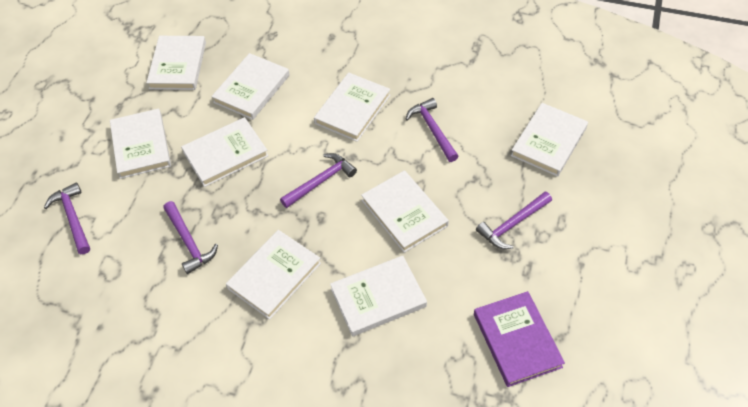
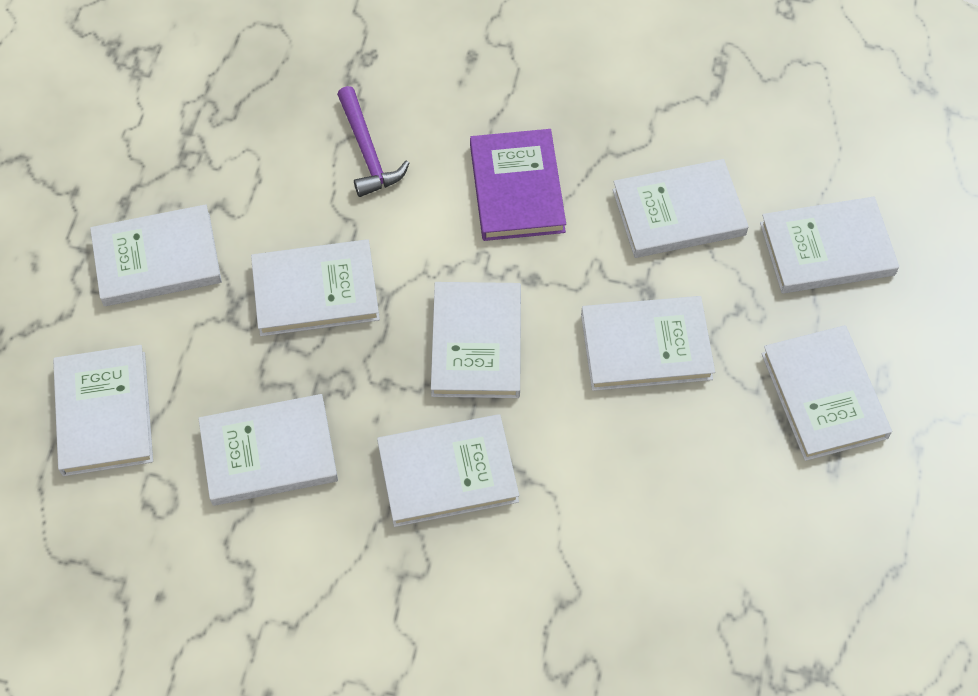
purple hammer: 5 -> 1
white book: 9 -> 10

